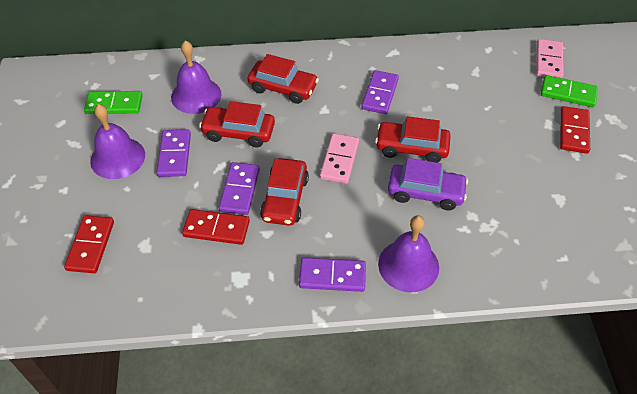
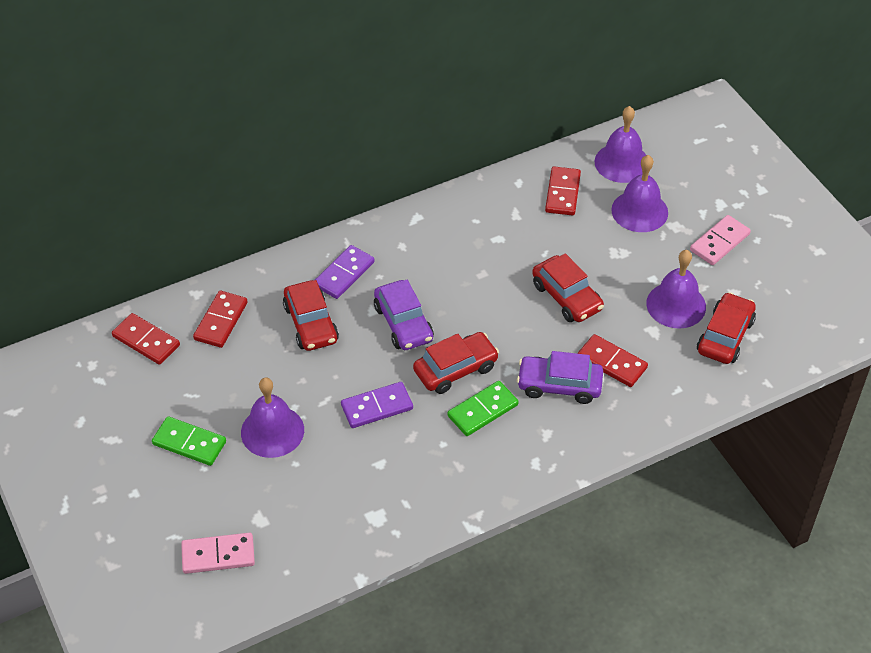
purple bell: 3 -> 4
purple car: 1 -> 2
purple domino: 4 -> 2
red domino: 3 -> 4

